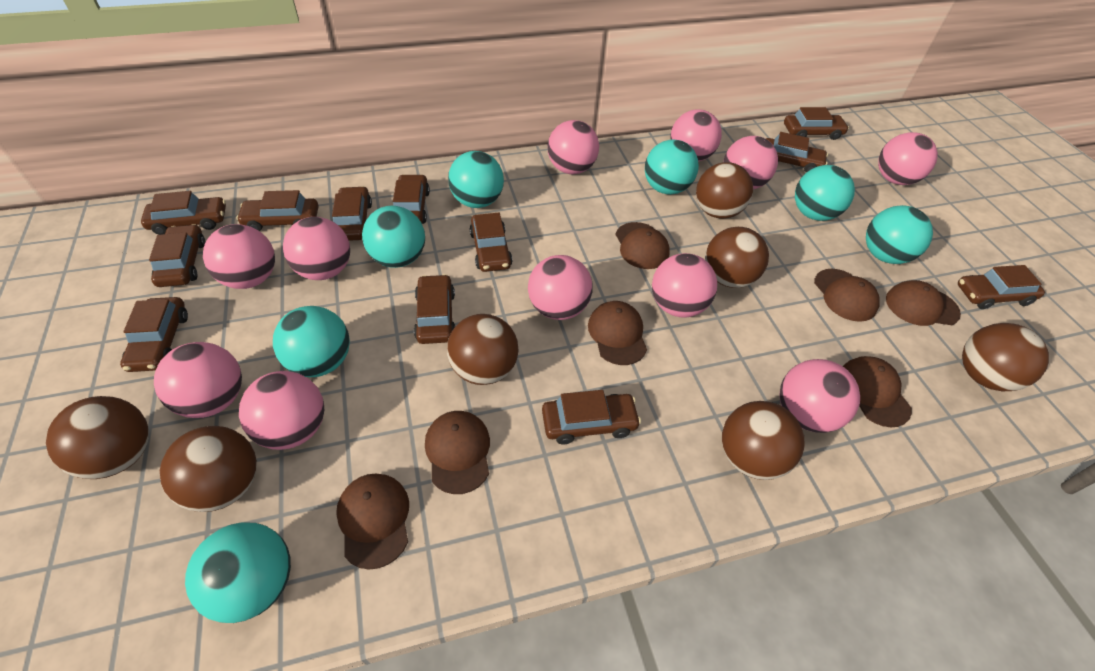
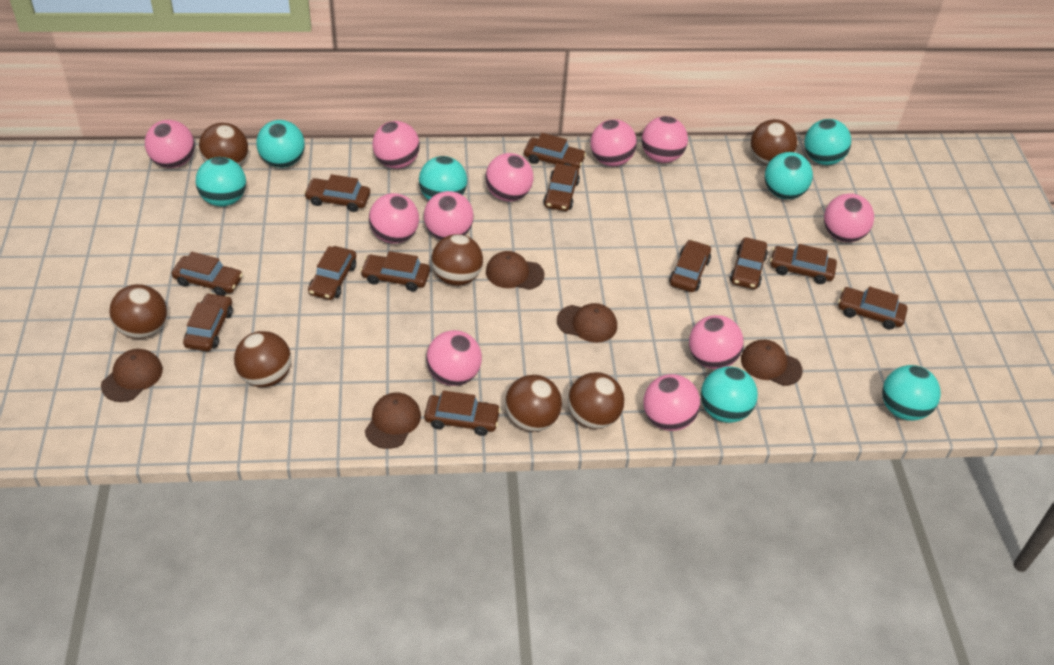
brown cap: 7 -> 5

